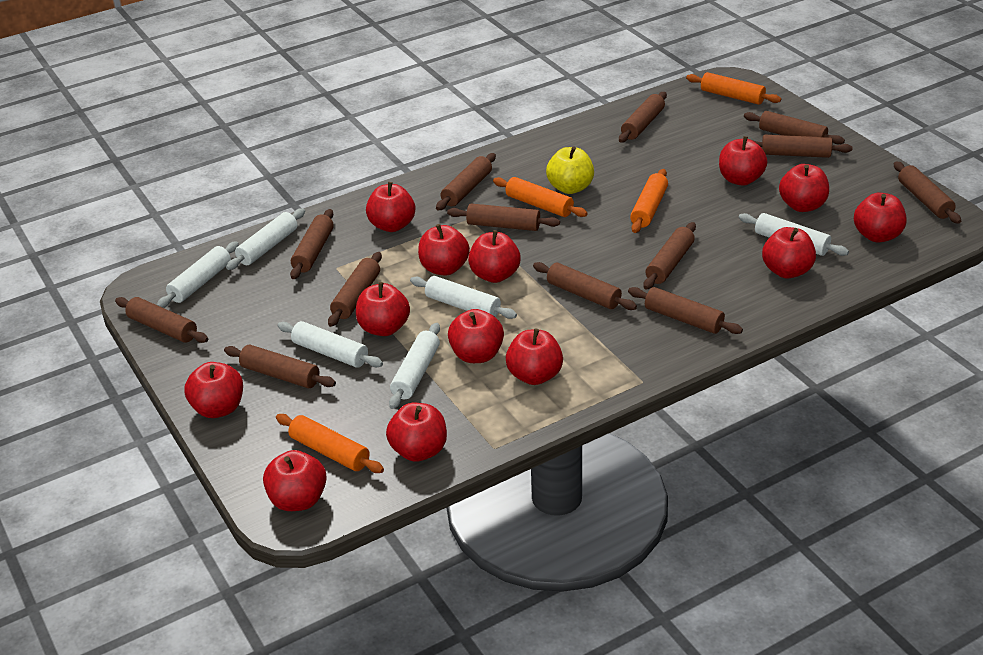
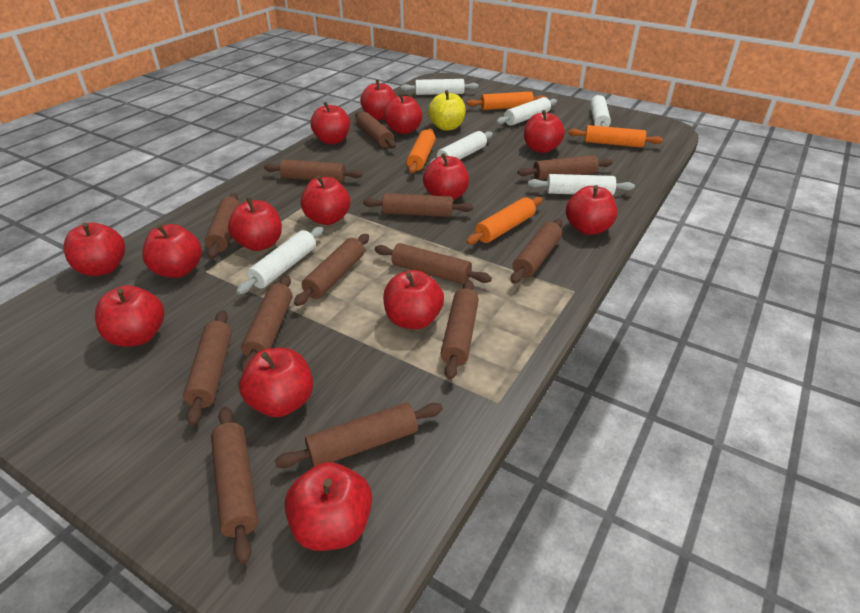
red apple: 13 -> 14

